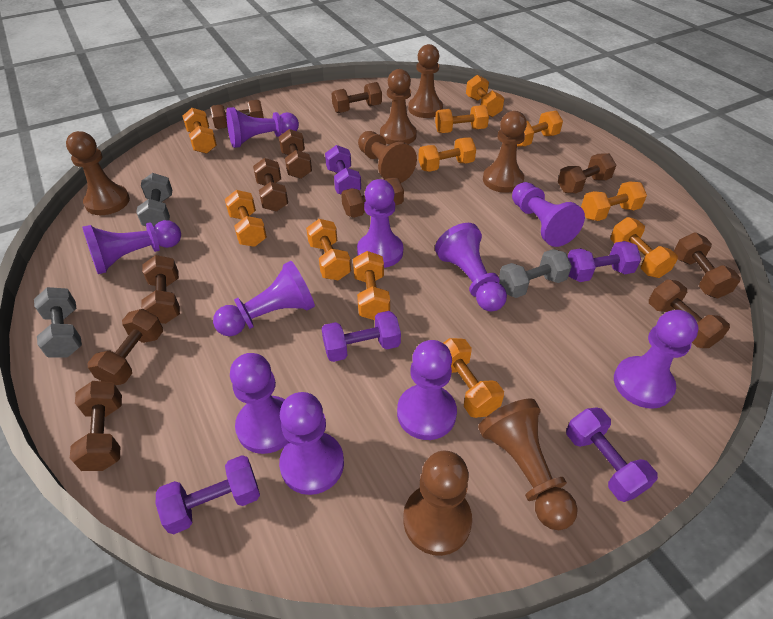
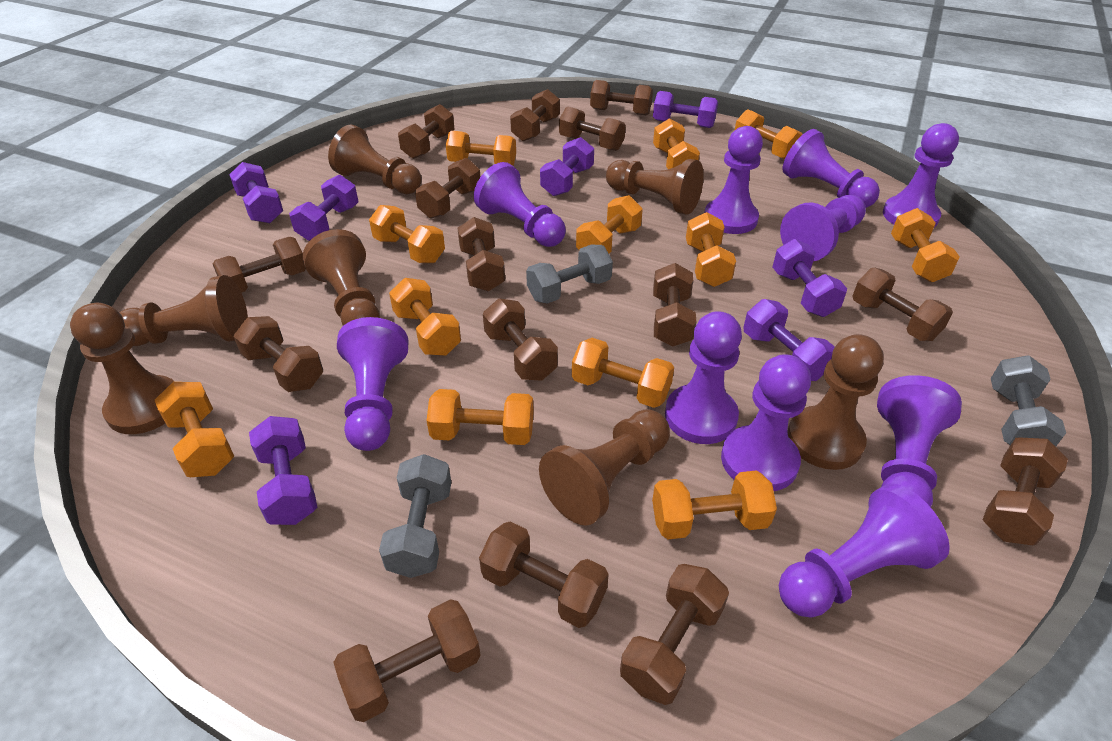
brown dumbbell: 11 -> 15
orange dumbbell: 11 -> 12
purple dumbbell: 5 -> 7

